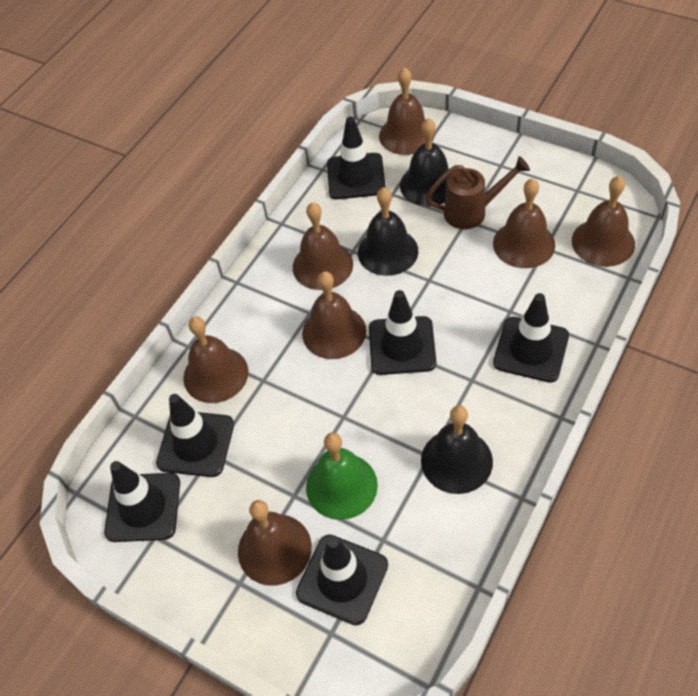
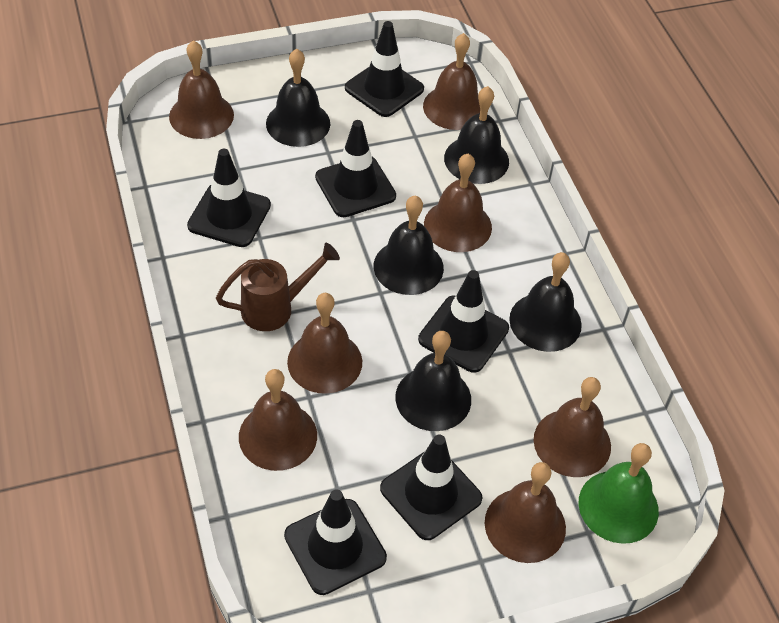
black bell: 3 -> 5

